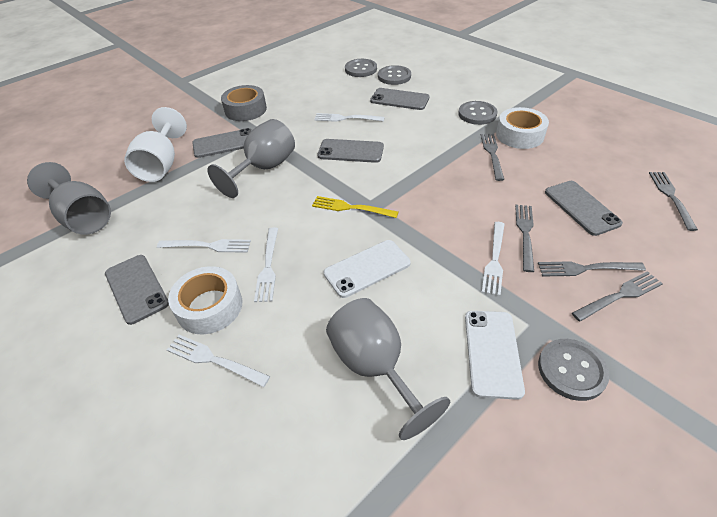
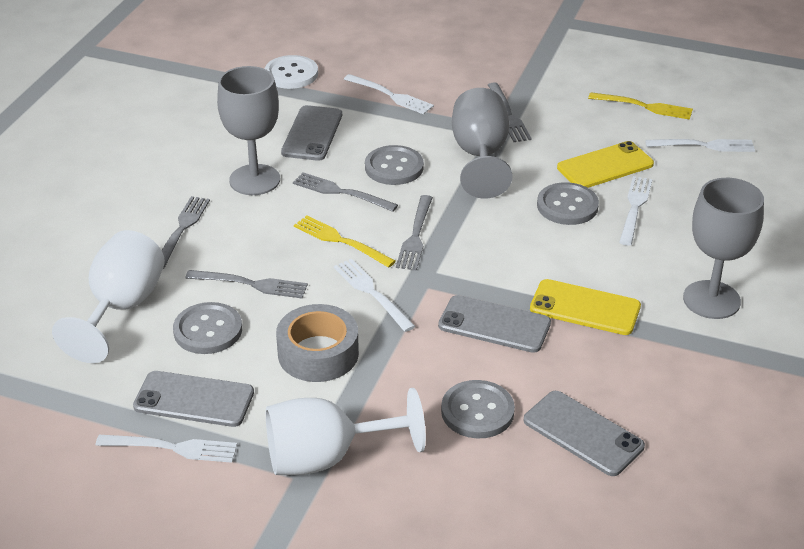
grey phone: 5 -> 4
white button: 0 -> 1
white goblet: 1 -> 2
white phone: 2 -> 0
white tape: 2 -> 0
yellow fork: 1 -> 2
yellow phone: 0 -> 2

